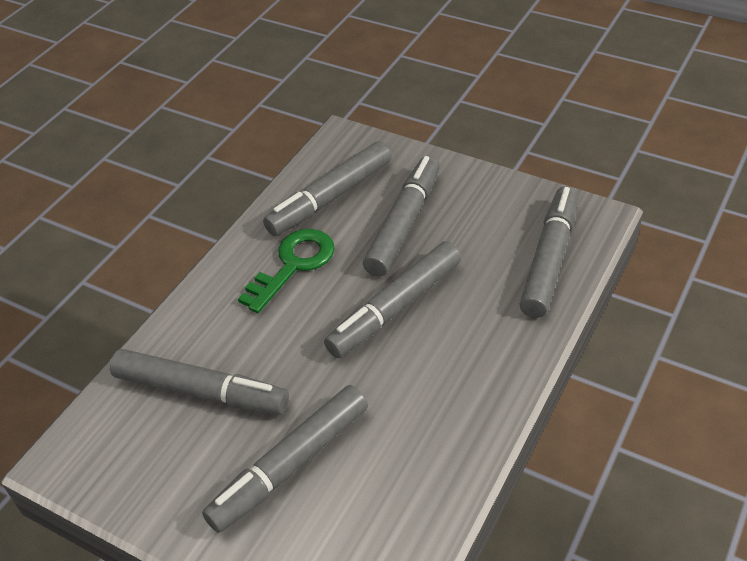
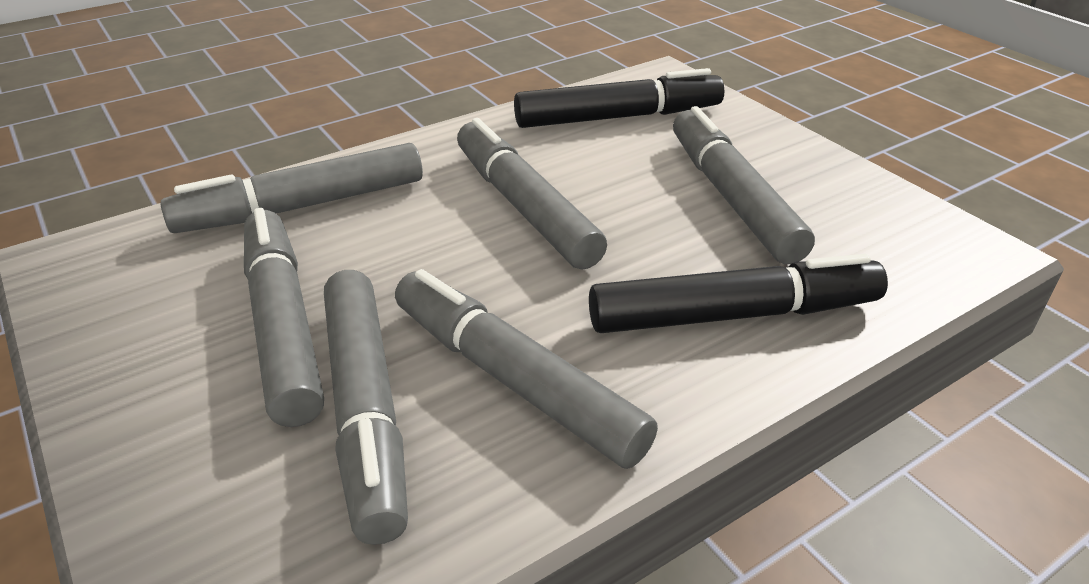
black marker: 0 -> 2
green key: 1 -> 0

